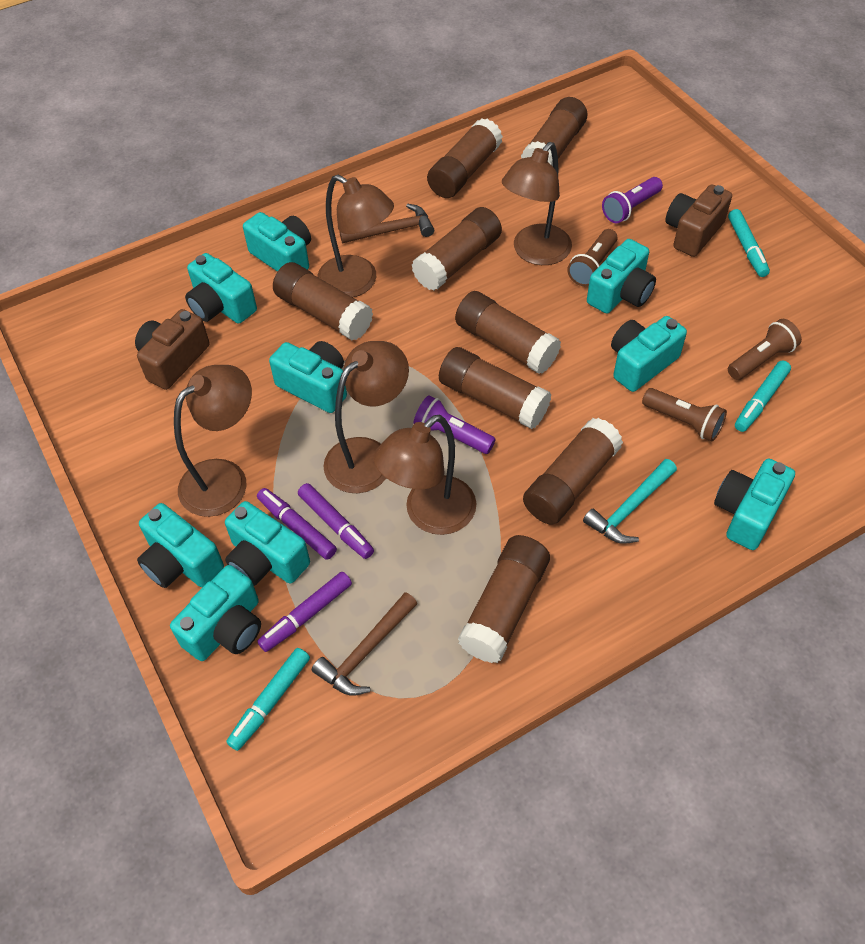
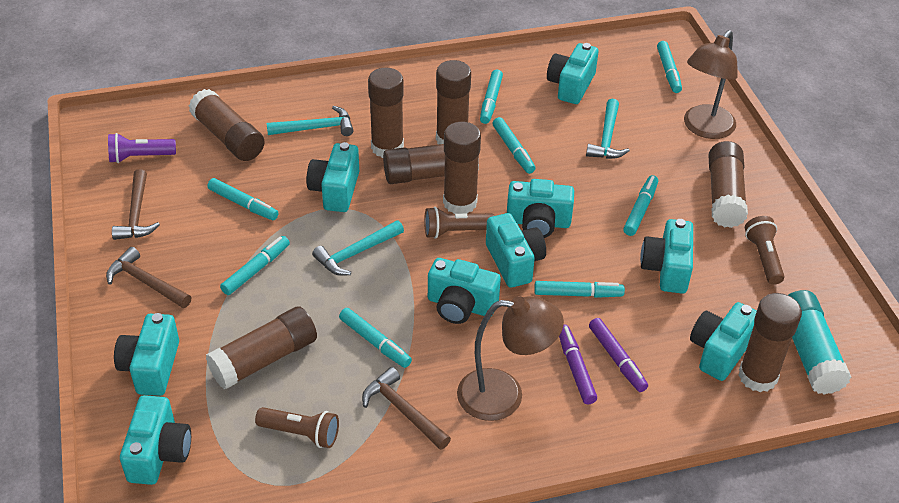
brown camera: 2 -> 0
brown hammer: 2 -> 3
brown lamp: 5 -> 2
purple flashlight: 2 -> 1
purple marker: 3 -> 2
turquoise glue stick: 0 -> 1
turquoise hammer: 1 -> 3
turquoise marker: 3 -> 8

